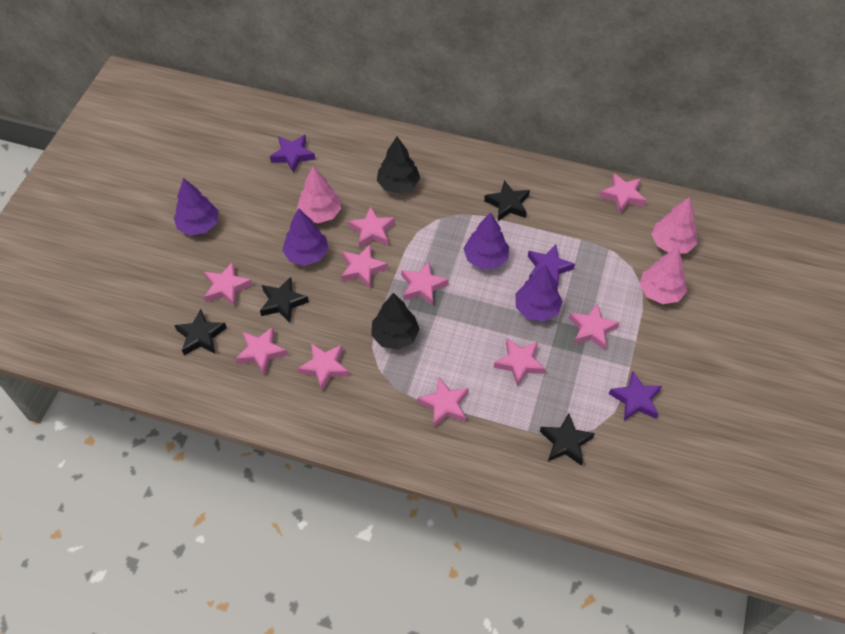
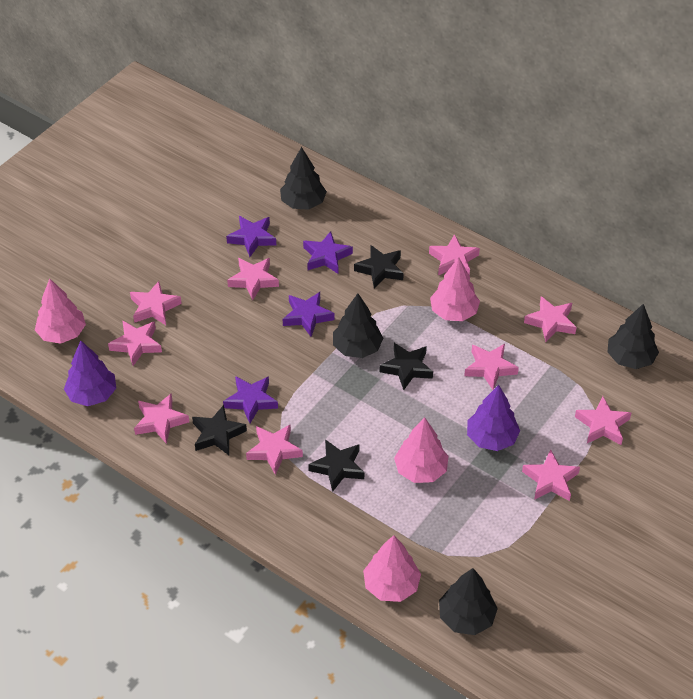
black tree: 2 -> 4
pink tree: 3 -> 4
purple star: 3 -> 4
purple tree: 4 -> 2

